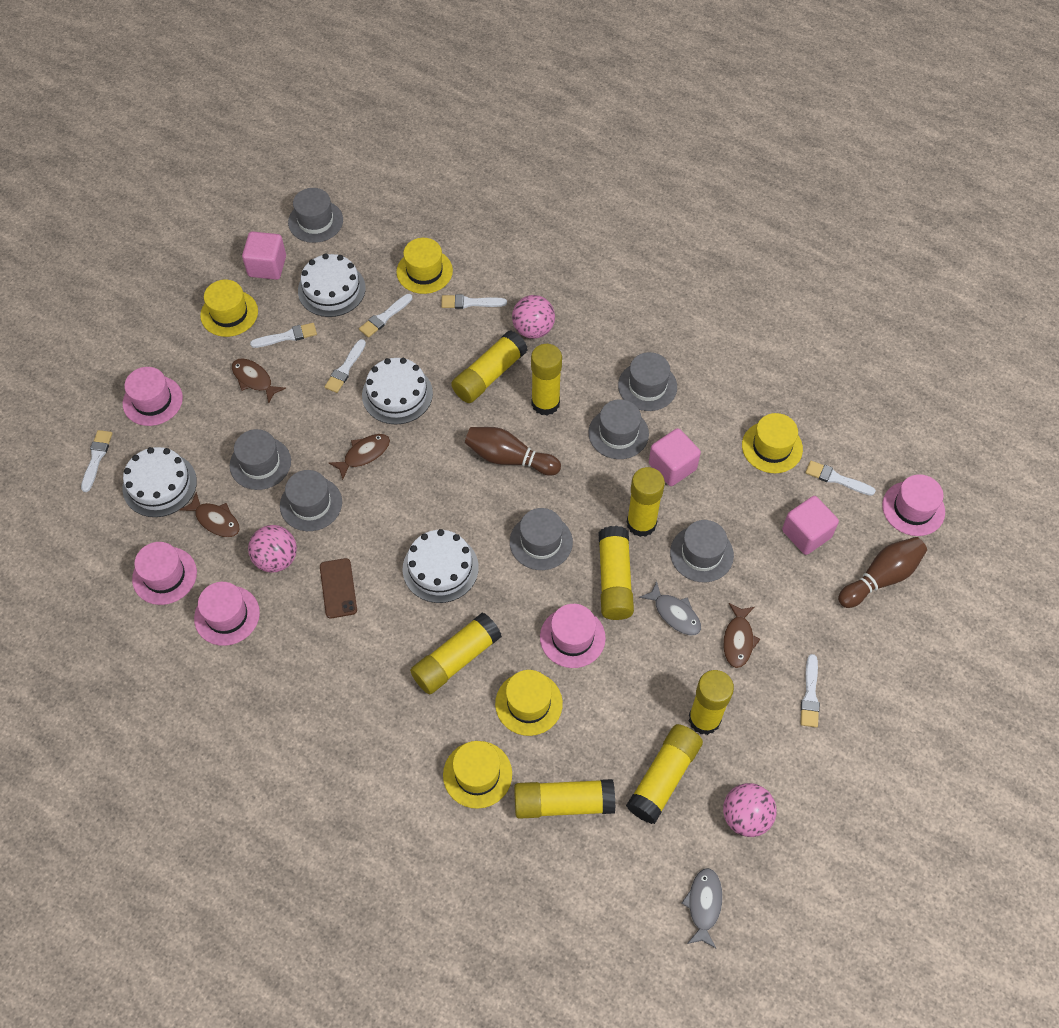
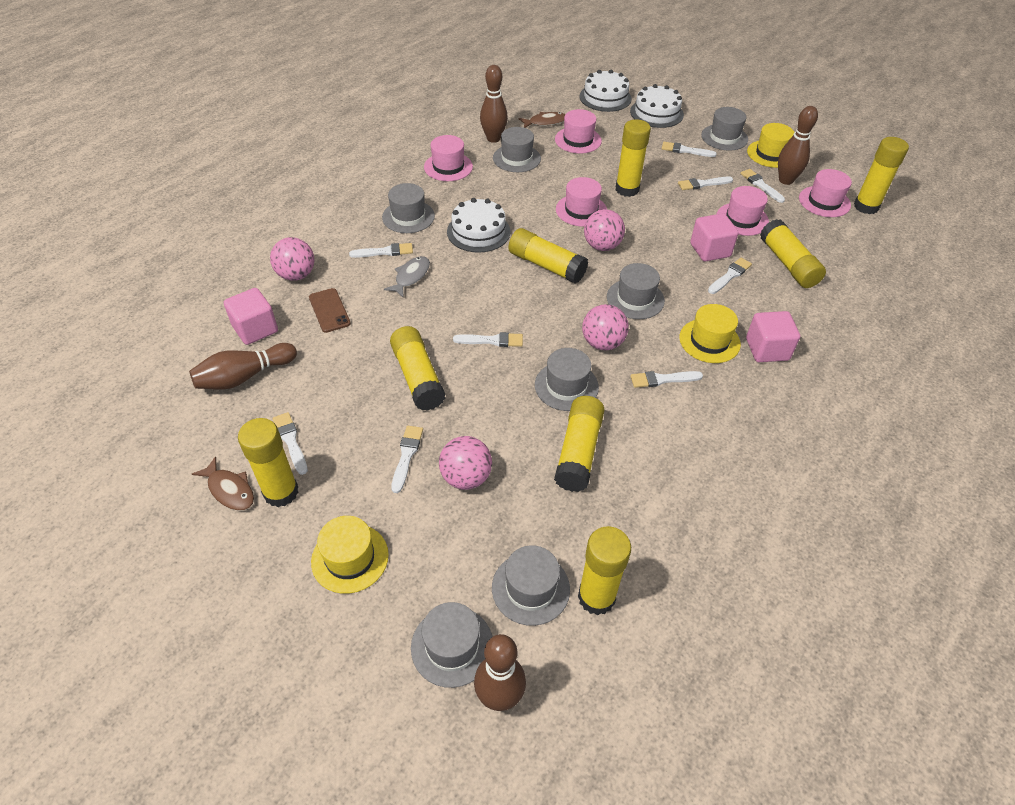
brown bowling pin: 2 -> 4
brown fish: 4 -> 2
grey fish: 2 -> 1
pink ball: 3 -> 4
white brush: 7 -> 9
white cake: 4 -> 3
yellow hat: 5 -> 3

